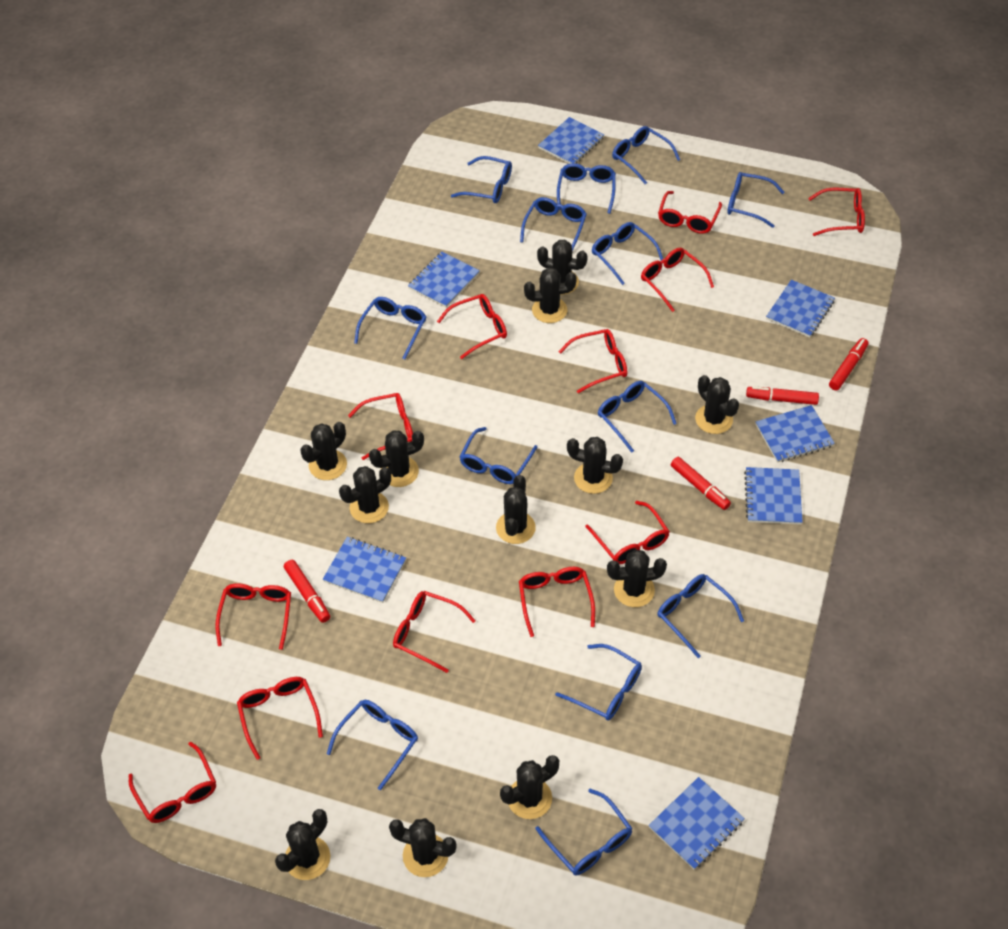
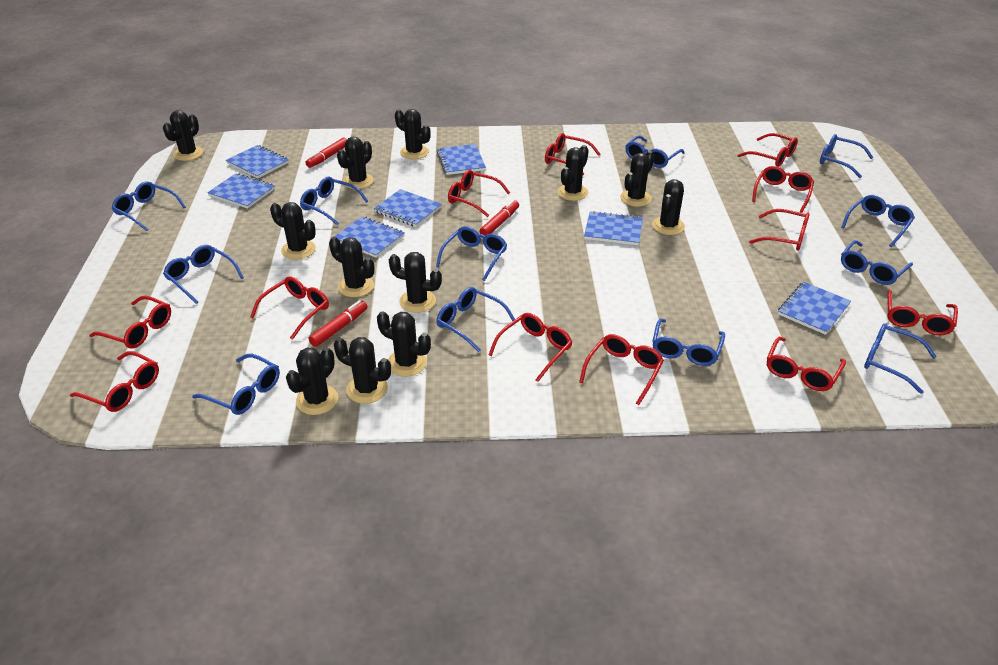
blue glasses: 13 -> 12
red marker: 4 -> 3

